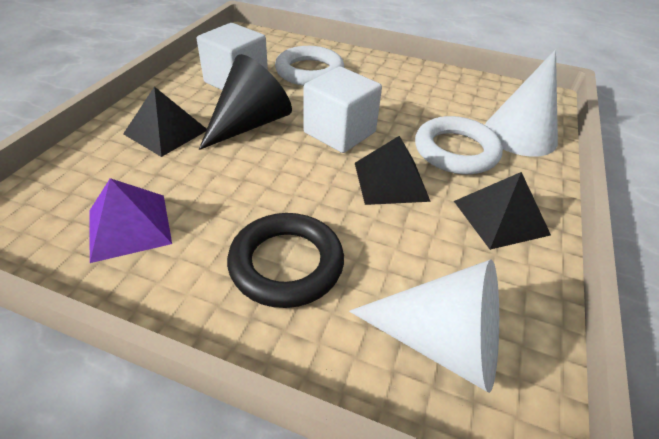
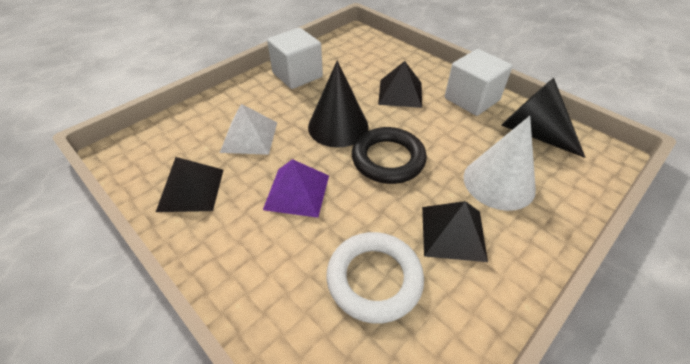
black cone: 1 -> 2
white cone: 2 -> 1
white pyramid: 0 -> 1
white ring: 2 -> 1

